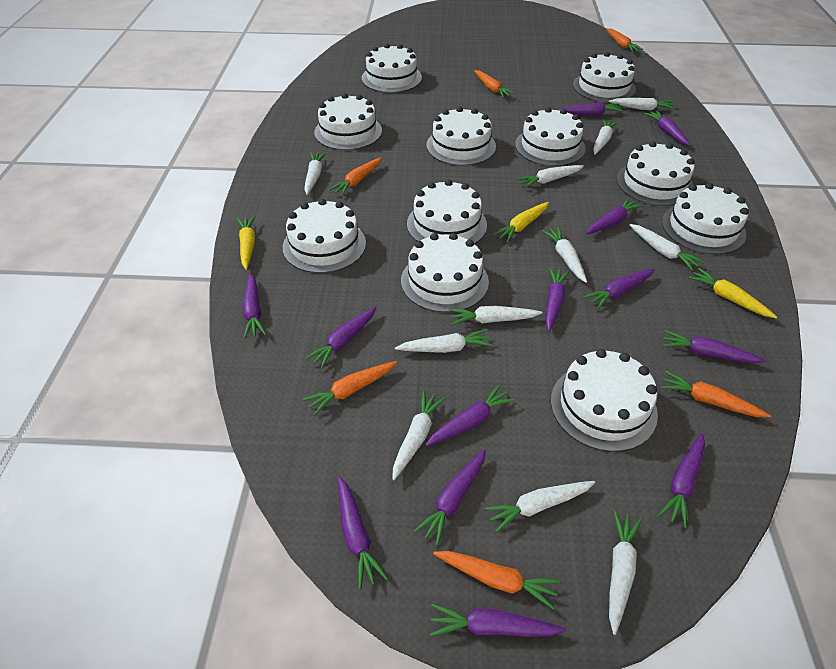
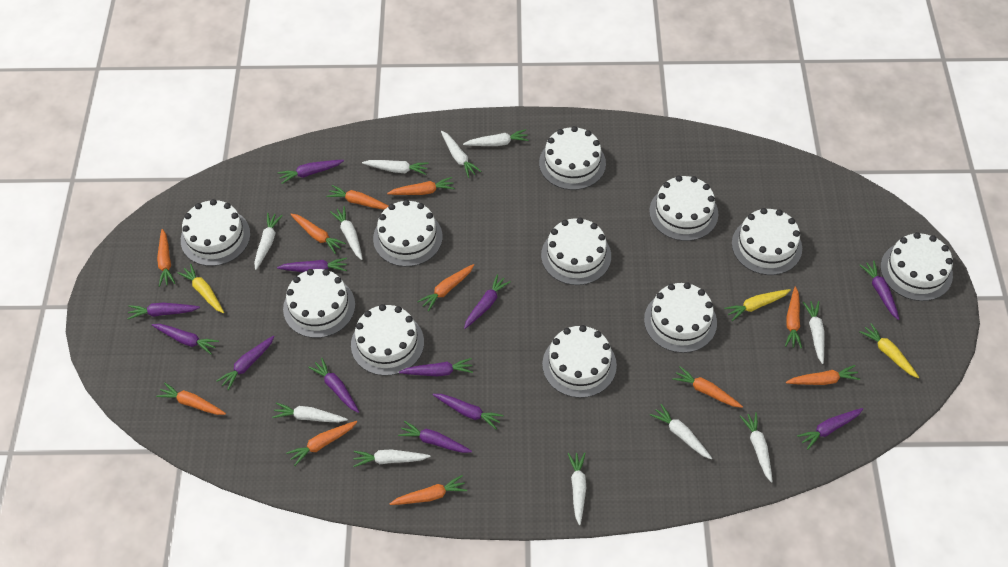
orange carrot: 6 -> 11
purple carrot: 13 -> 12

